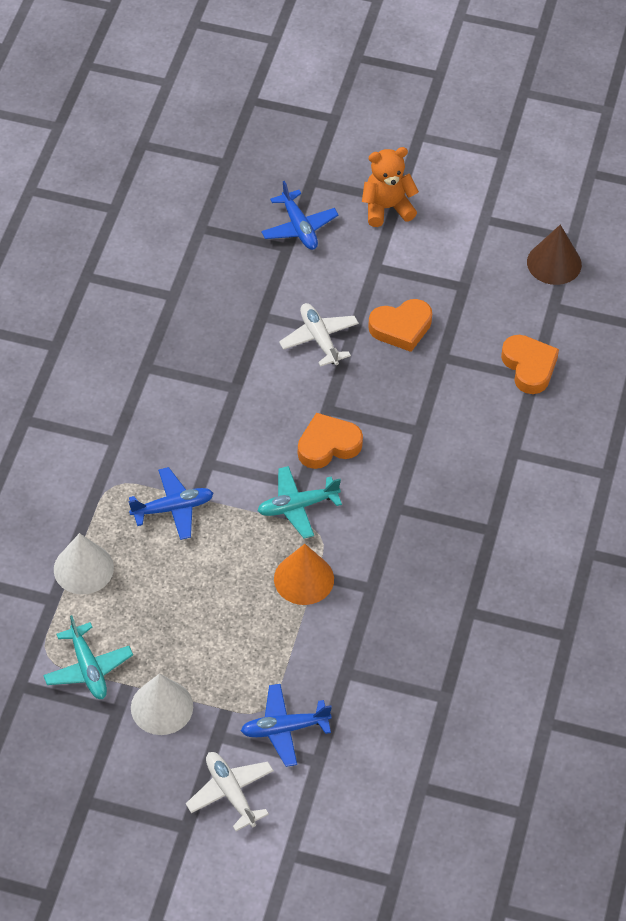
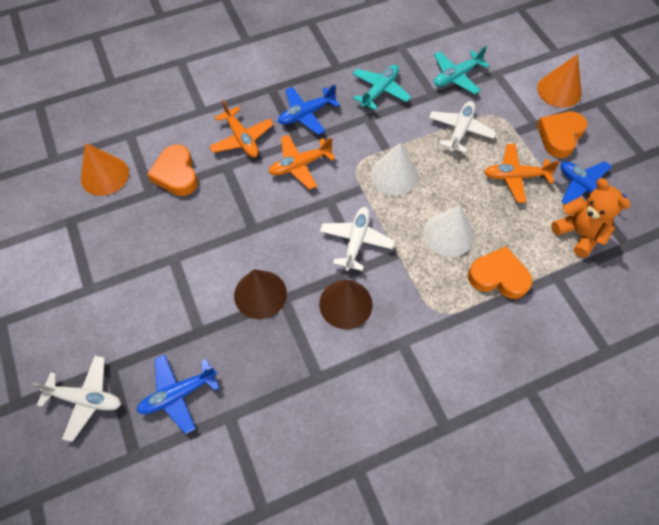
brown cone: 1 -> 2
orange cone: 1 -> 2
orange plane: 0 -> 3
white plane: 2 -> 3

